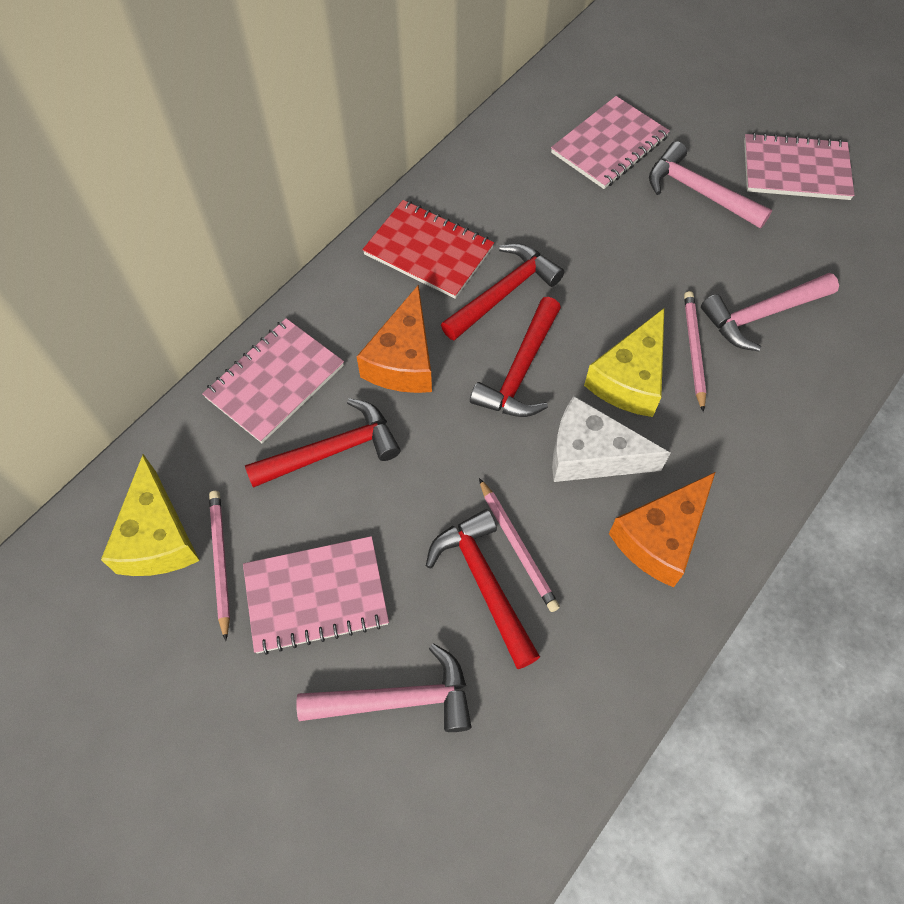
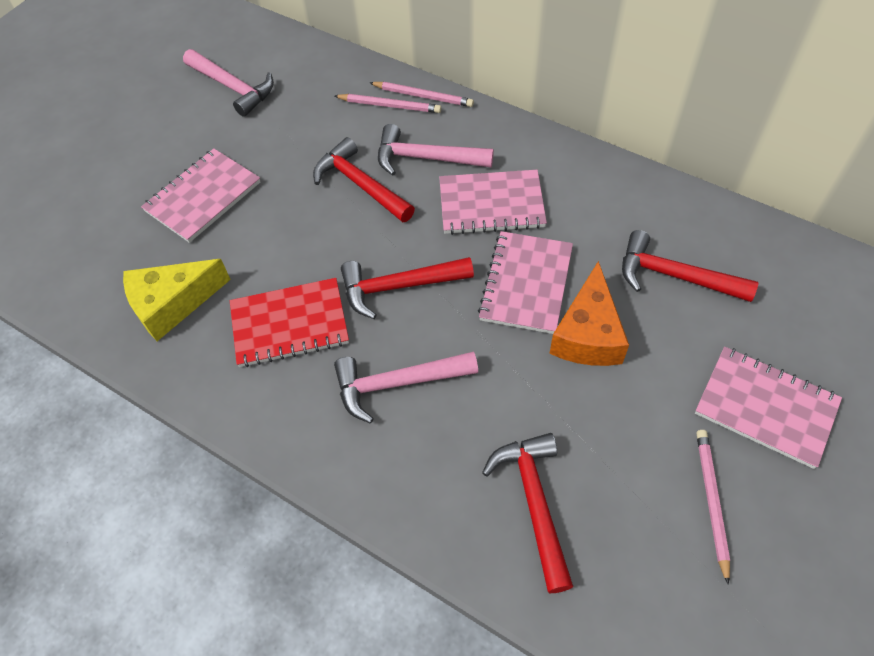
orange cheese: 2 -> 1
white cheese: 1 -> 0
yellow cheese: 2 -> 1

